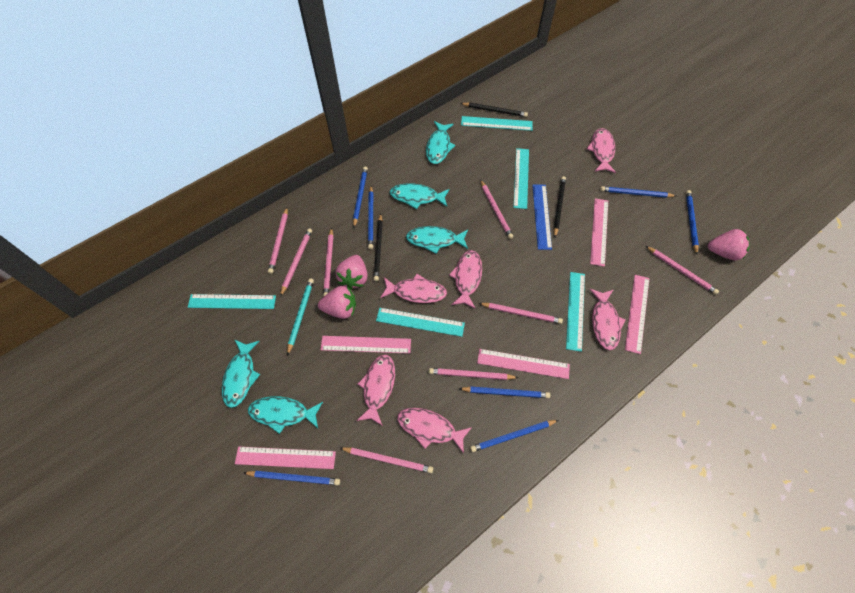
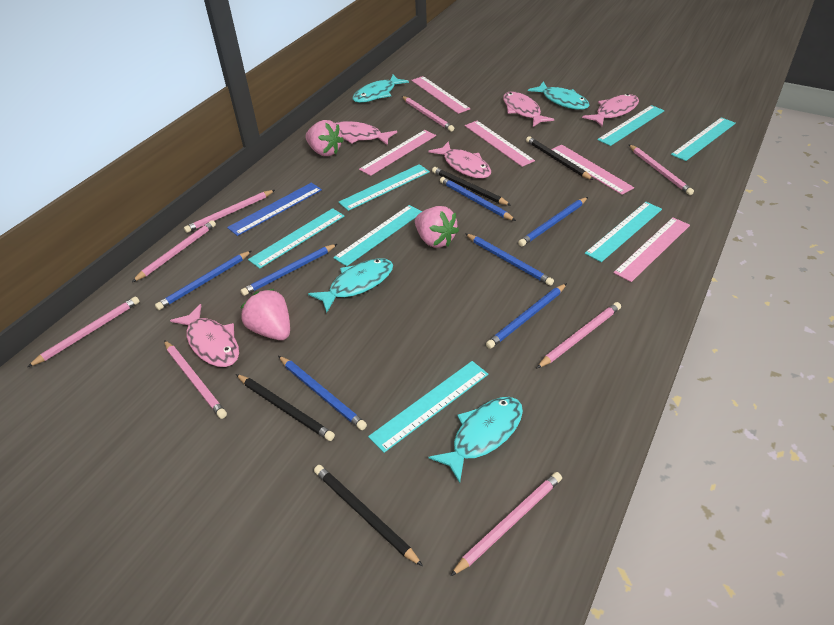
black pencil: 3 -> 4
pink fish: 6 -> 5
turquoise fish: 5 -> 4
turquoise pencil: 1 -> 0
turquoise ruler: 5 -> 7

